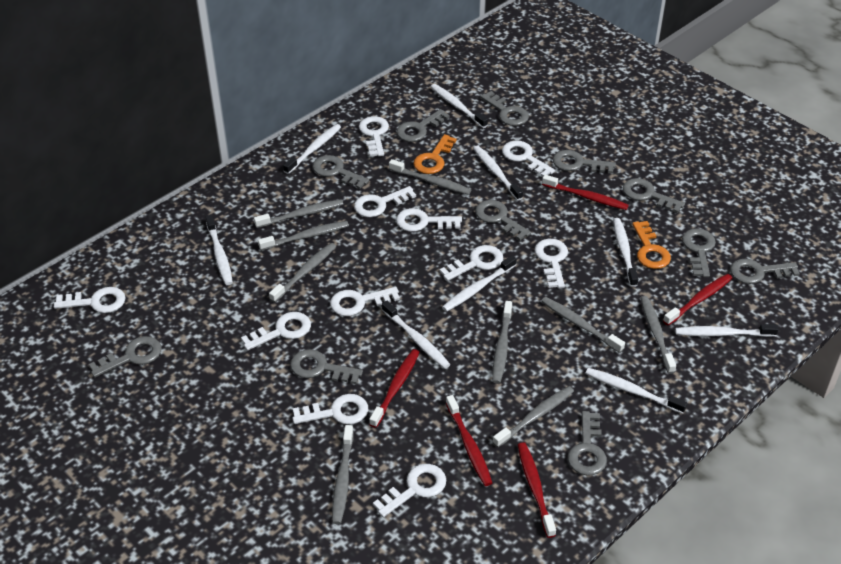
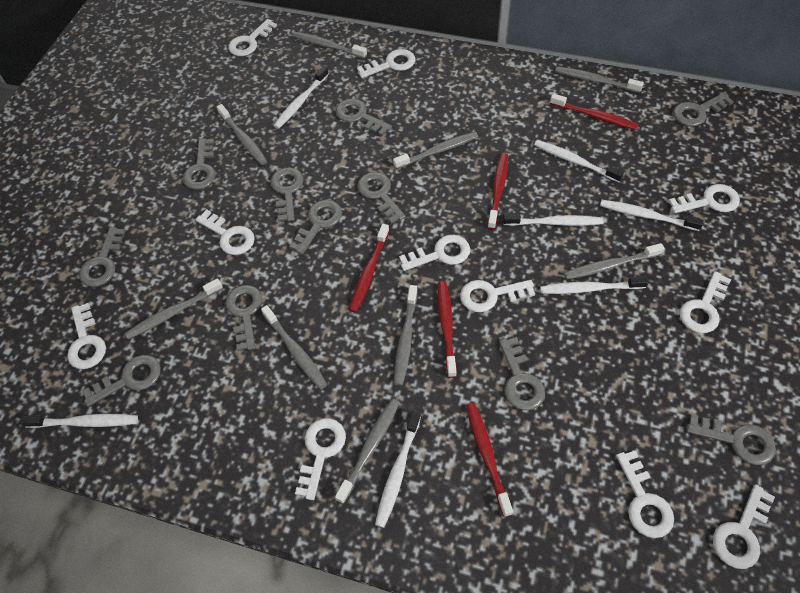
orange key: 2 -> 0
white toothbrush: 9 -> 7

